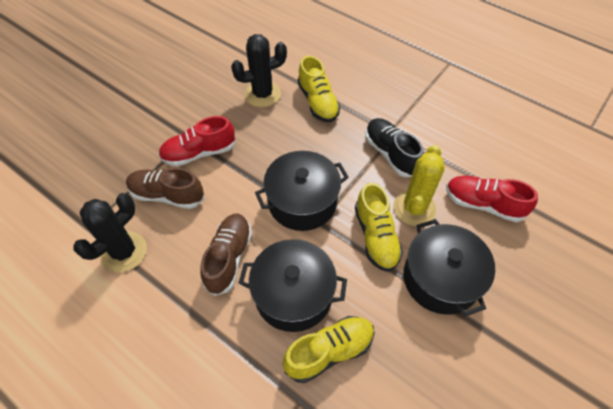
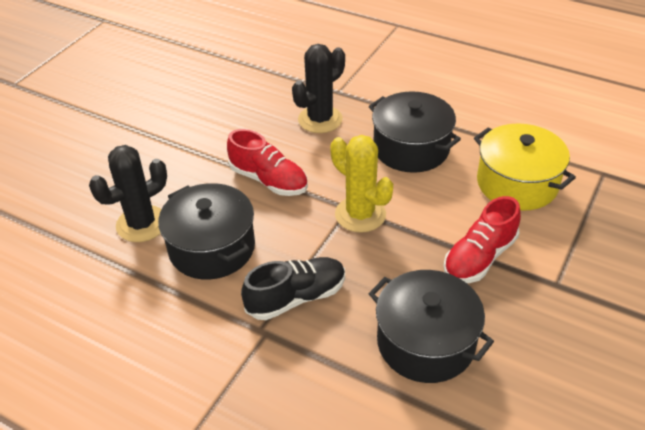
brown shoe: 2 -> 0
yellow pot: 0 -> 1
yellow shoe: 3 -> 0

